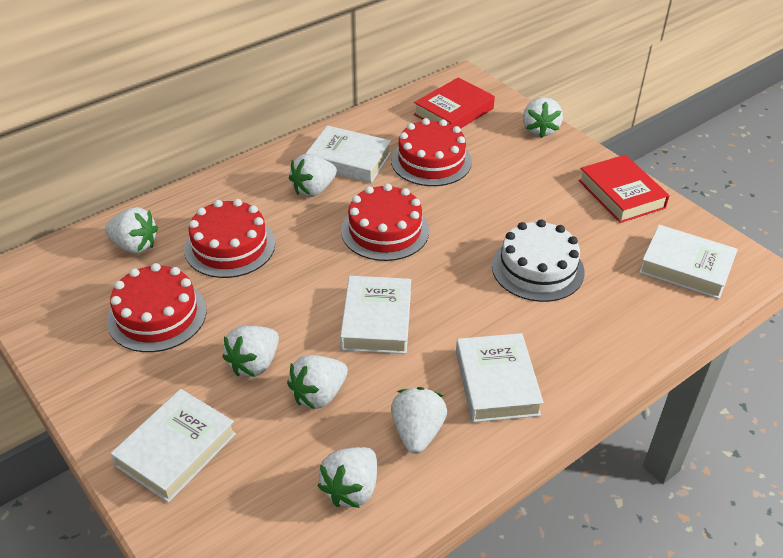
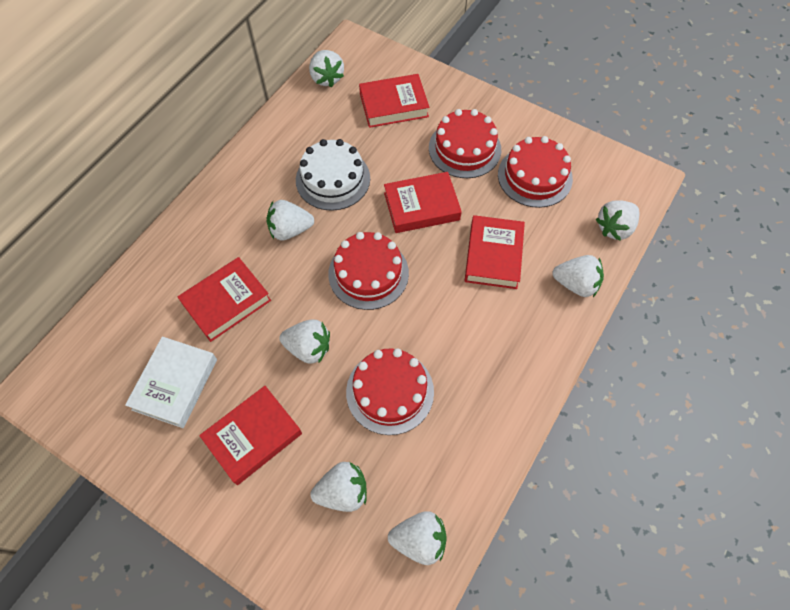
red book: 2 -> 5
white book: 5 -> 1

